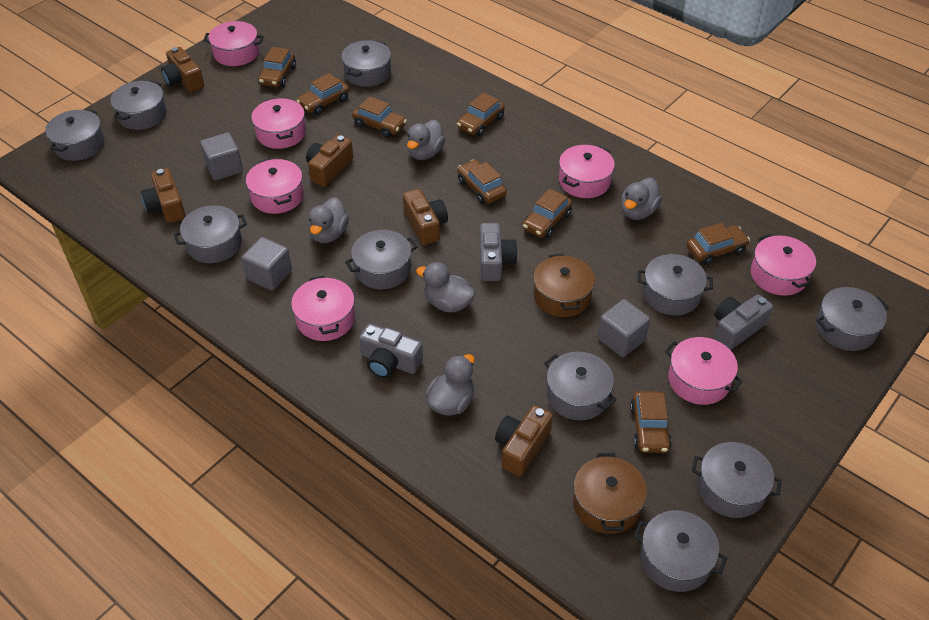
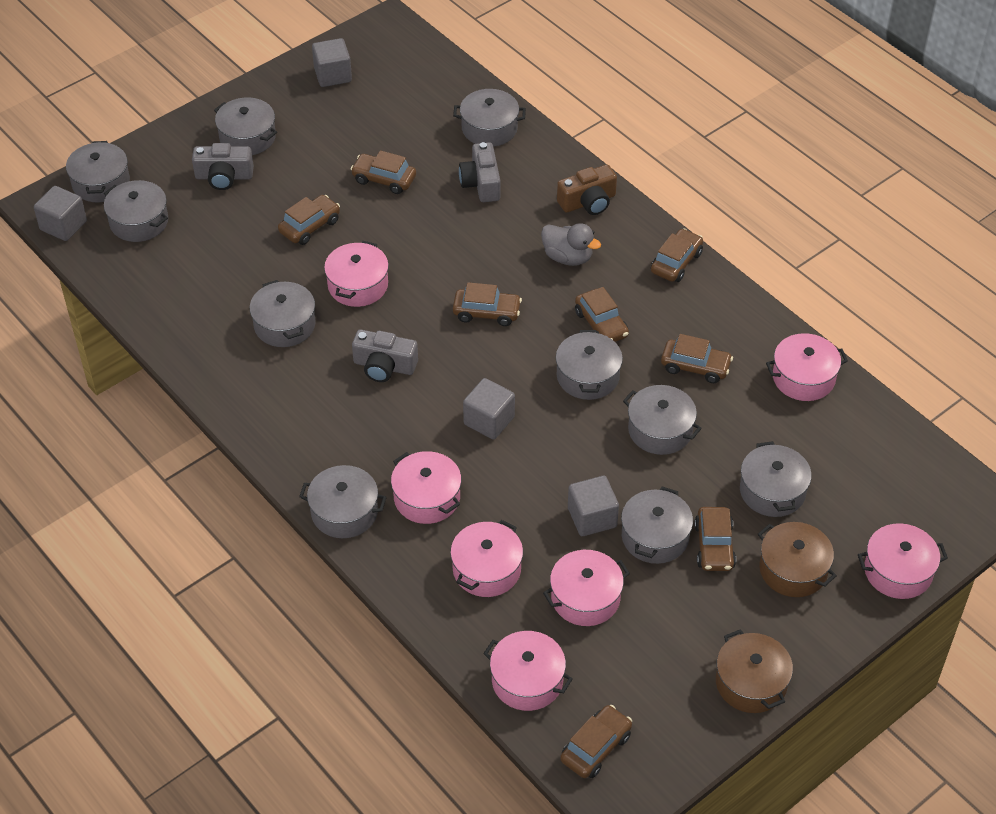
brown camera: 5 -> 1
grey cube: 3 -> 4
grey duck: 5 -> 1

